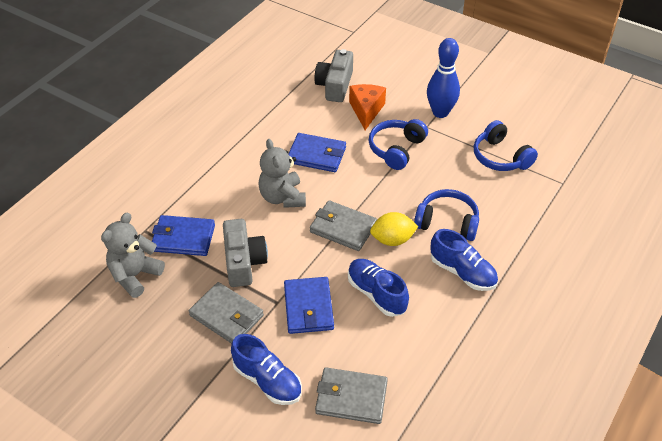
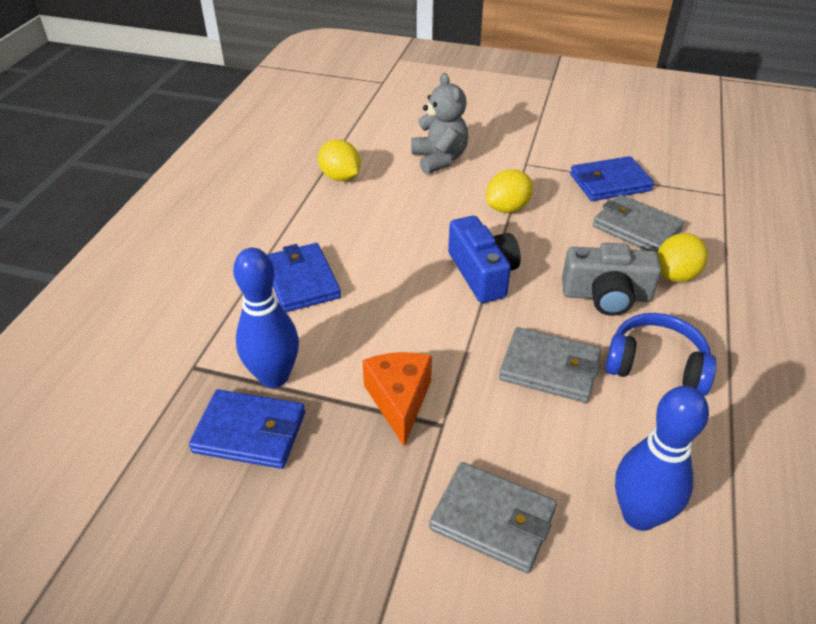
blue bowling pin: 1 -> 2
blue camera: 0 -> 1
blue headphones: 3 -> 1
blue shoe: 3 -> 0
grey camera: 2 -> 1
grey teddy bear: 2 -> 1
yellow lemon: 1 -> 3

